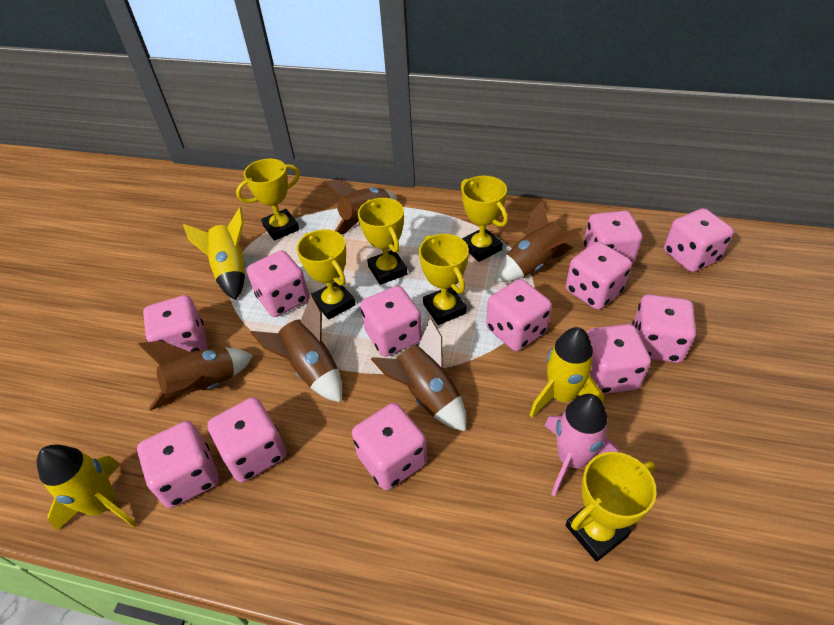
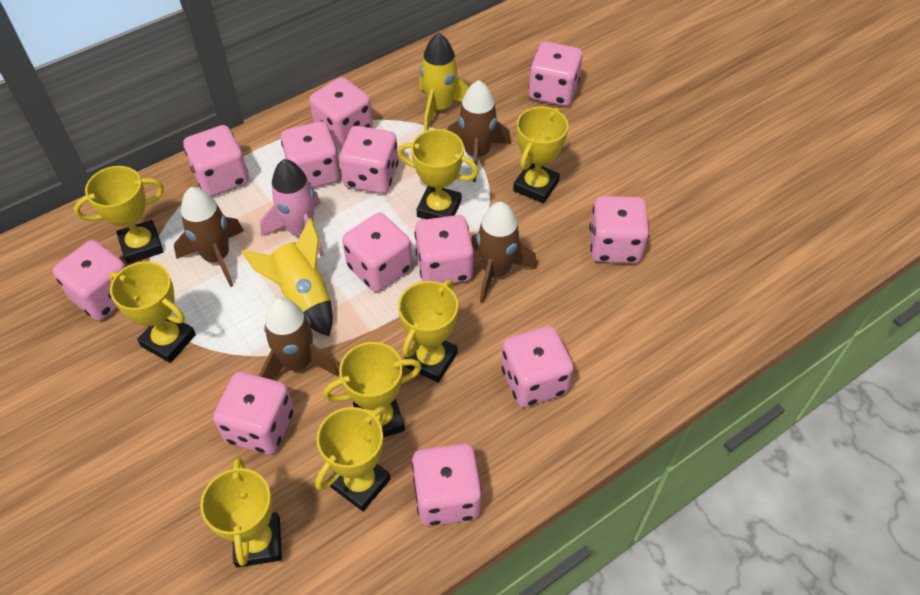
brown rocket: 5 -> 4
yellow rocket: 3 -> 2
yellow trophy: 6 -> 8

